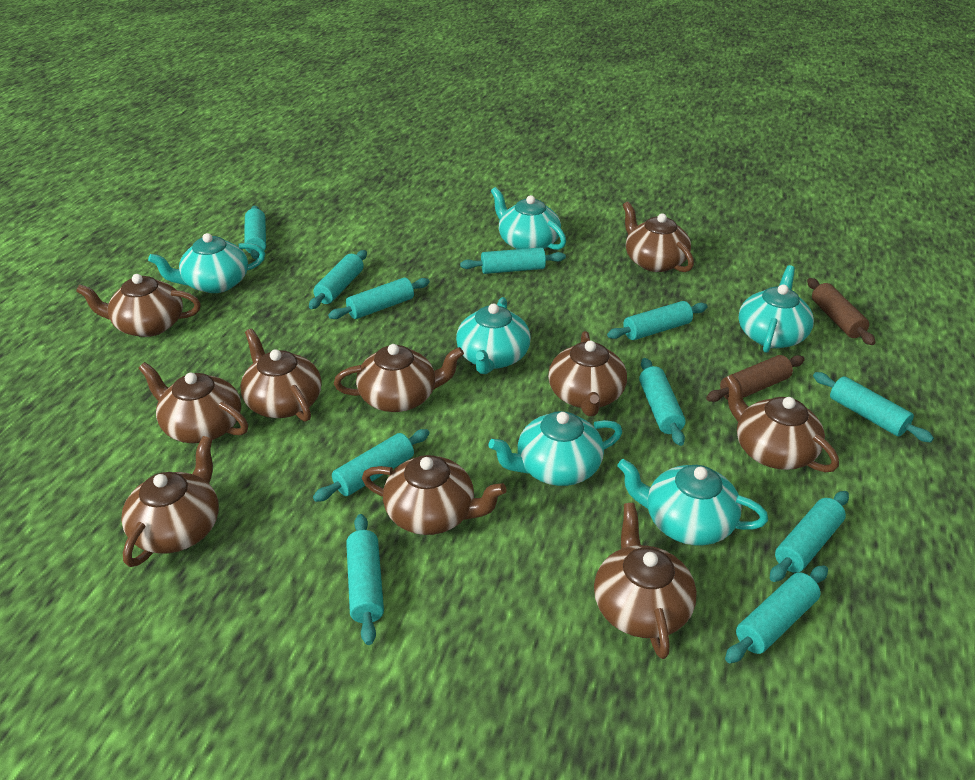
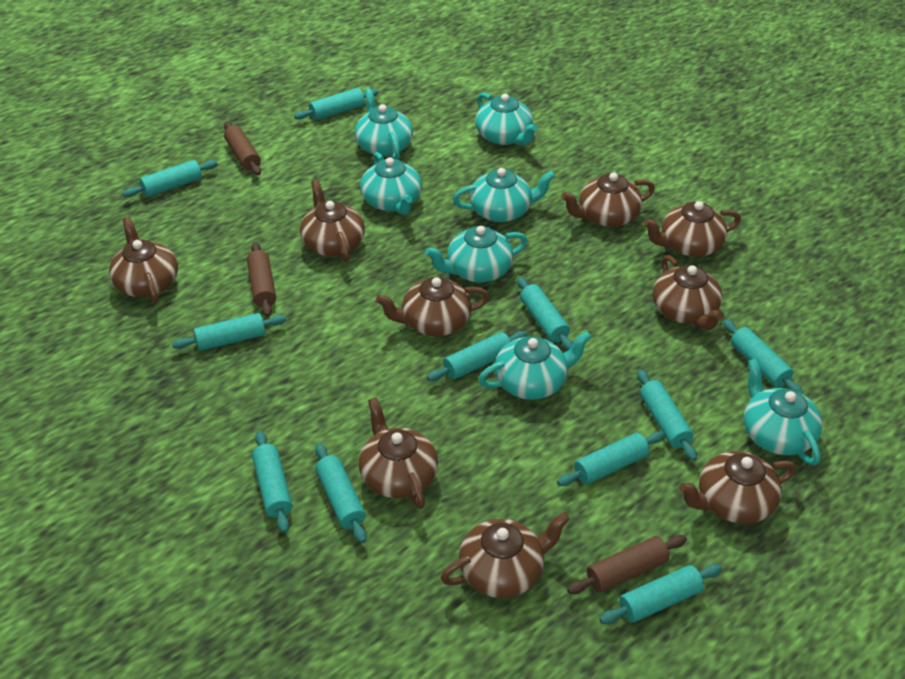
brown rolling pin: 2 -> 3
brown teapot: 10 -> 9
turquoise teapot: 6 -> 7

